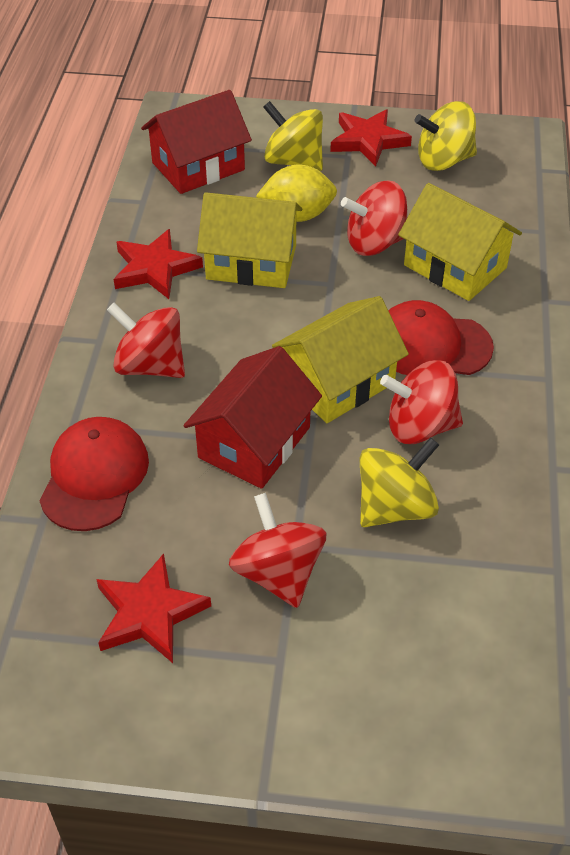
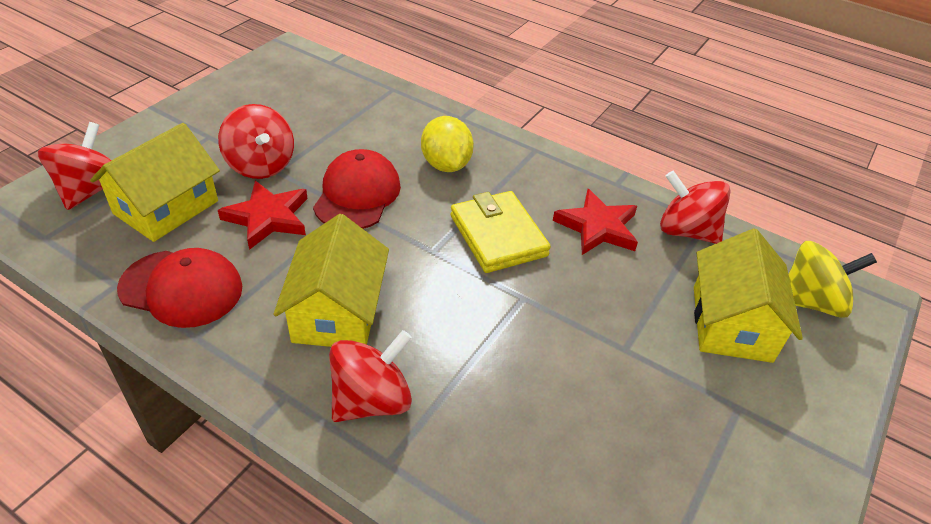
red house: 2 -> 0
red star: 3 -> 2
yellow spinning top: 3 -> 1
yellow wallet: 0 -> 1

